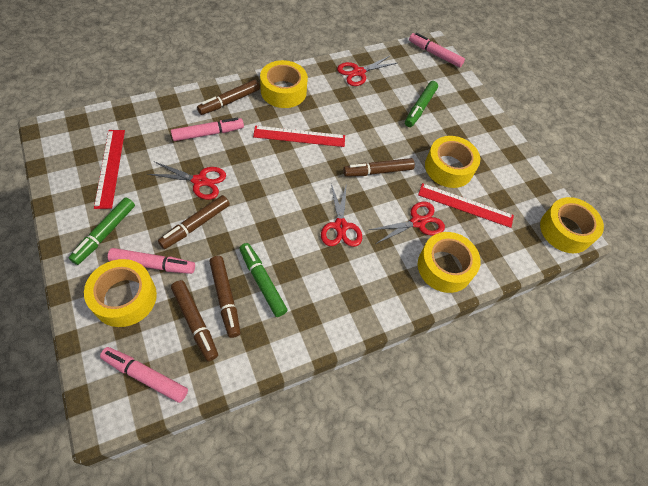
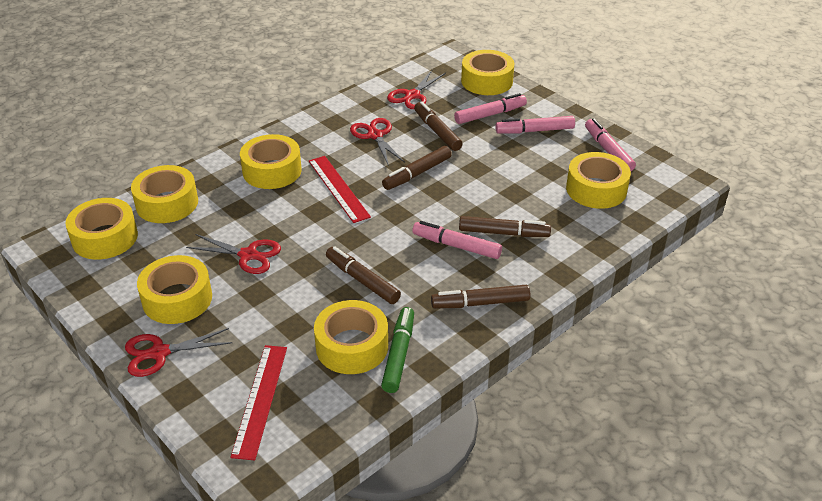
green marker: 3 -> 1
red ruler: 3 -> 2
yellow tape: 5 -> 7

